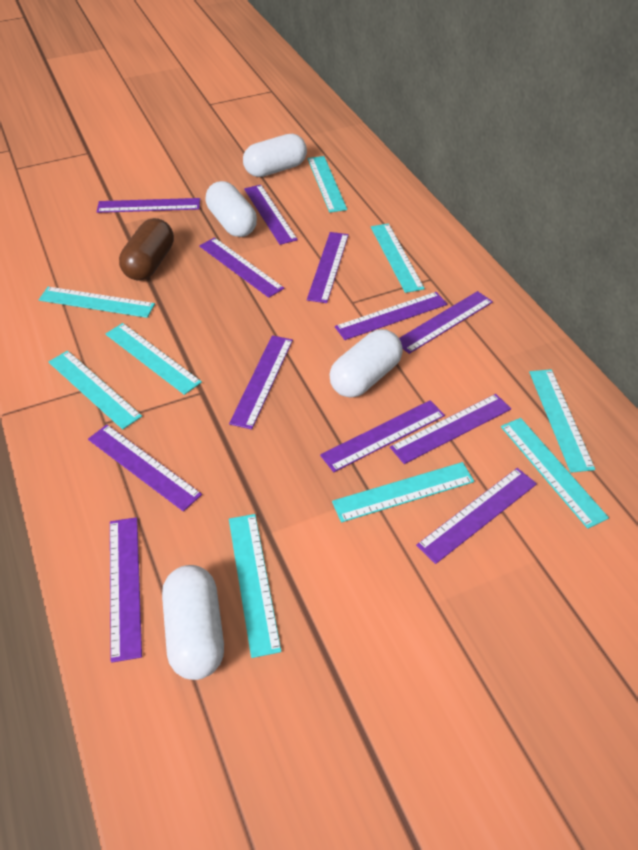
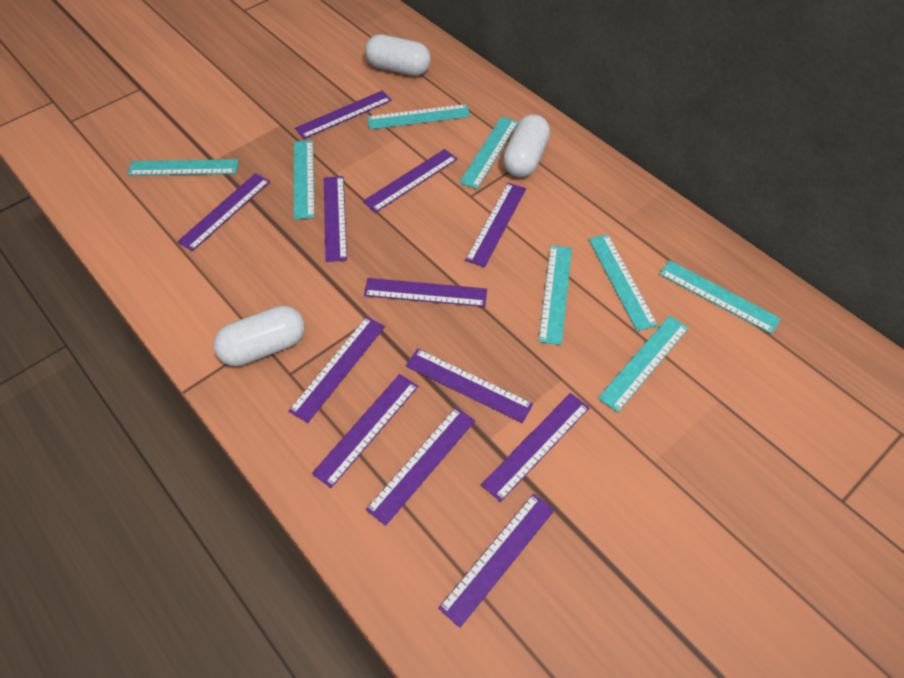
brown capsule: 1 -> 0
turquoise ruler: 9 -> 8
white capsule: 4 -> 3

